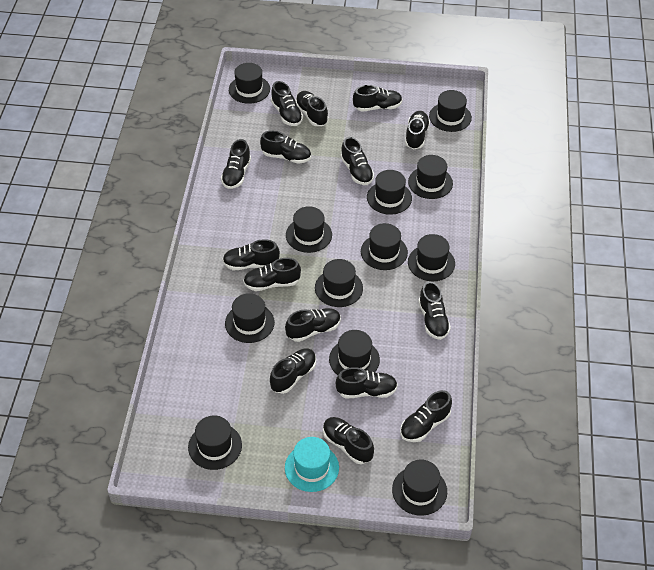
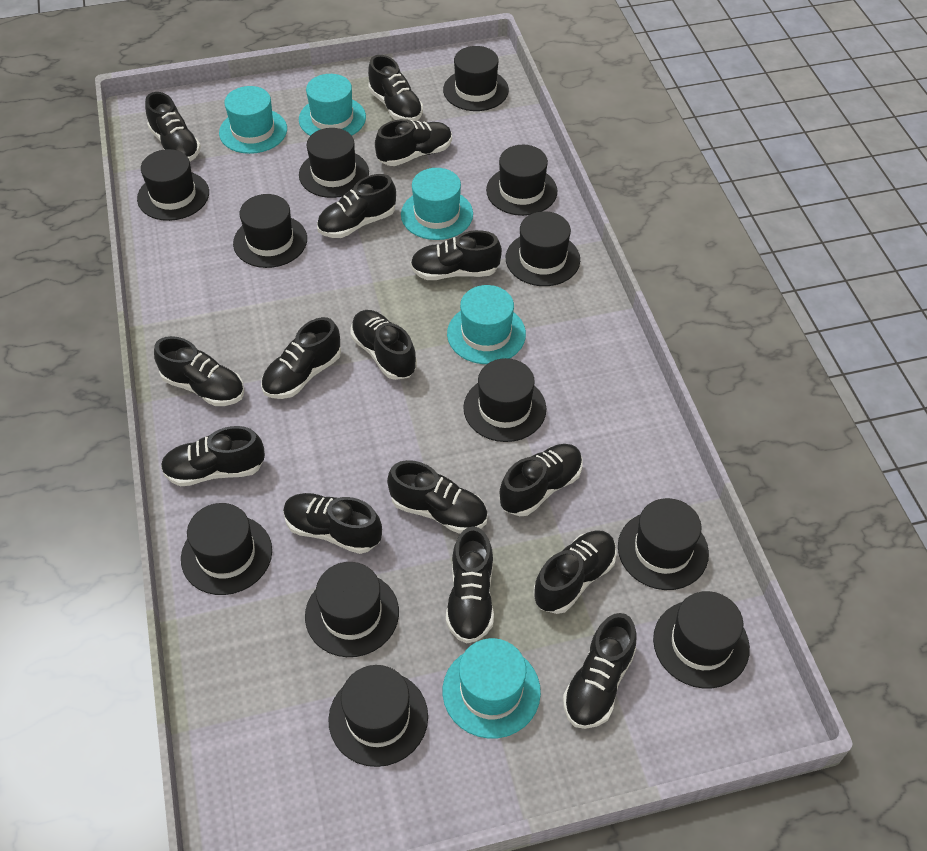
turquoise hat: 1 -> 5

